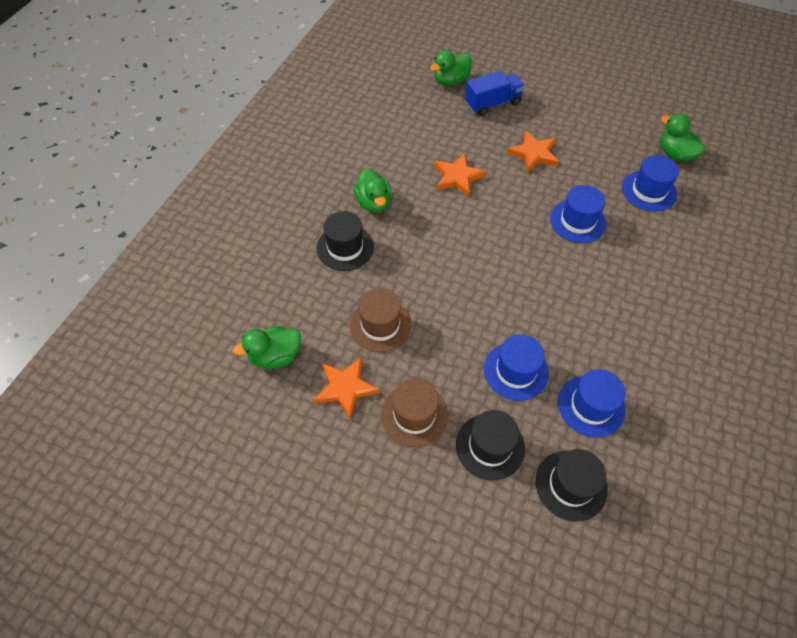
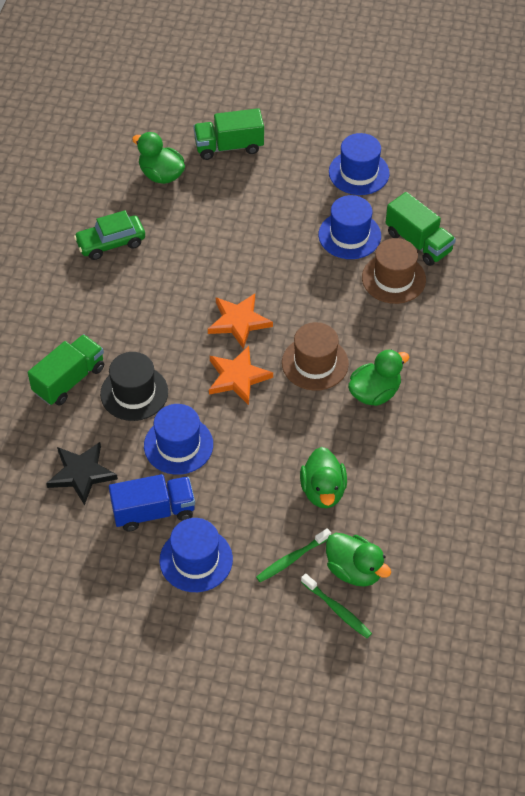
black hat: 3 -> 1
black star: 0 -> 1
green car: 0 -> 1
green toothbrush: 0 -> 2
green truck: 0 -> 3
orange star: 3 -> 2

